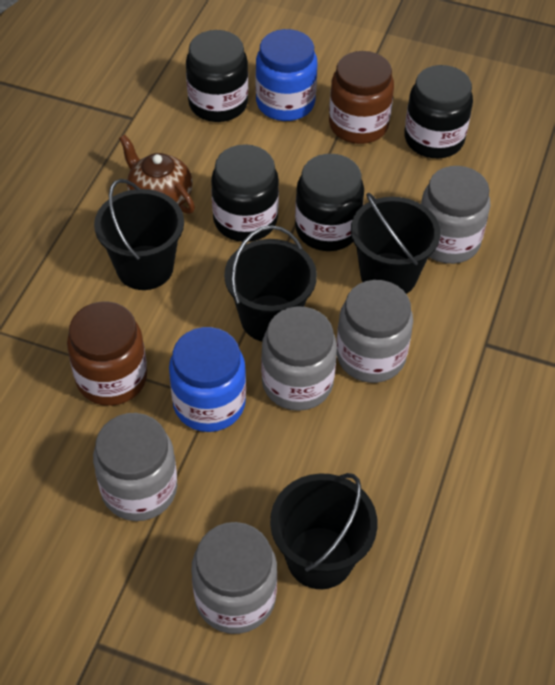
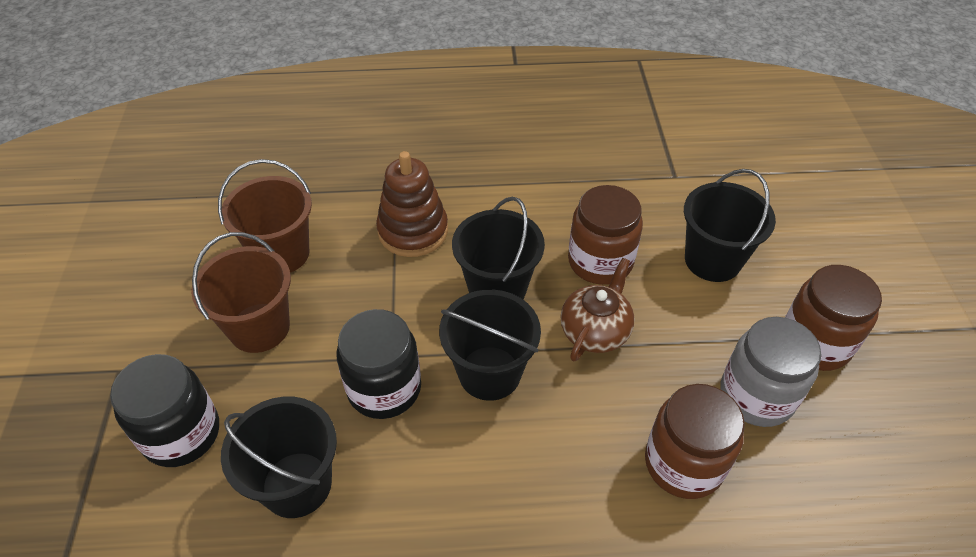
black jar: 4 -> 2
blue jar: 2 -> 0
brown bucket: 0 -> 2
brown jar: 2 -> 3
brown stacking toy: 0 -> 1
grey jar: 5 -> 1

